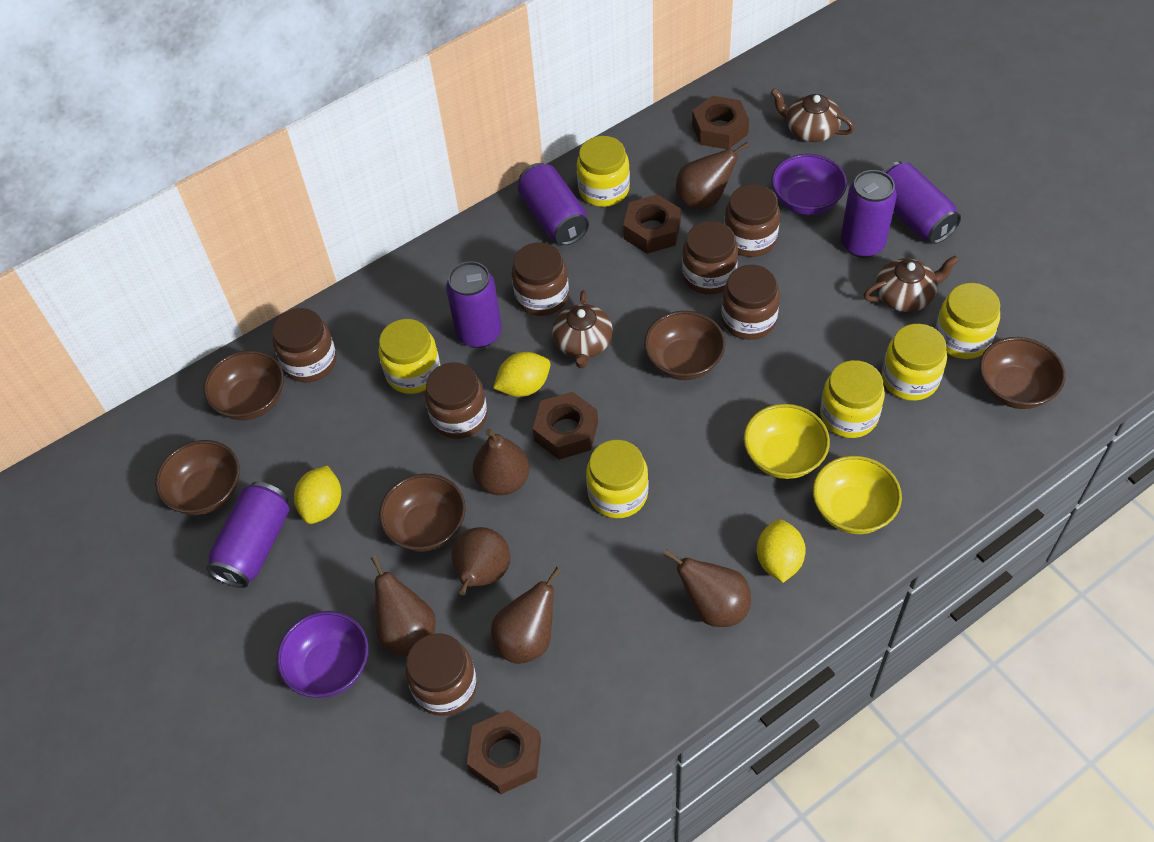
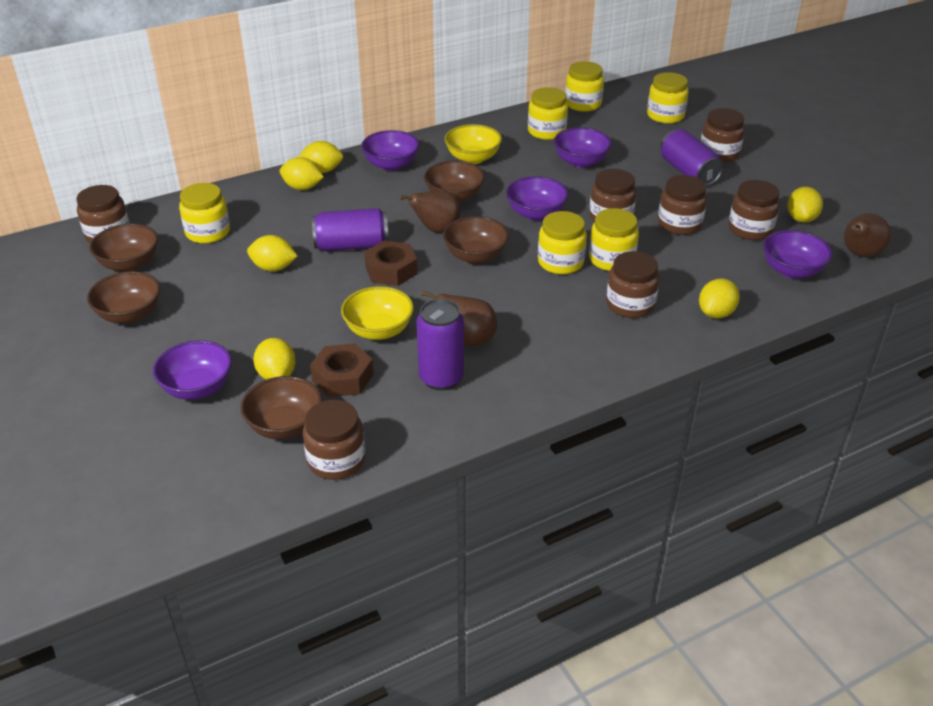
brown nut: 4 -> 2
brown pear: 6 -> 3
brown teapot: 3 -> 0
purple bowl: 2 -> 5
purple can: 5 -> 3
yellow lemon: 3 -> 6

